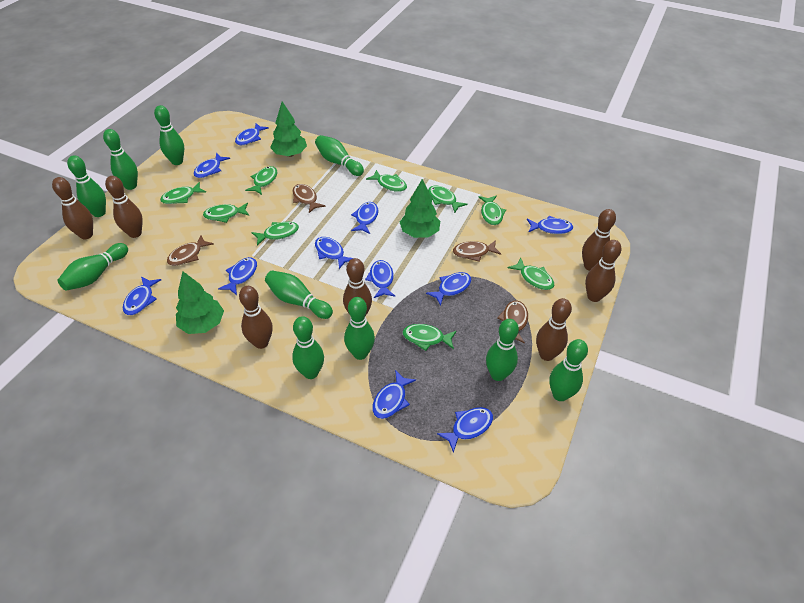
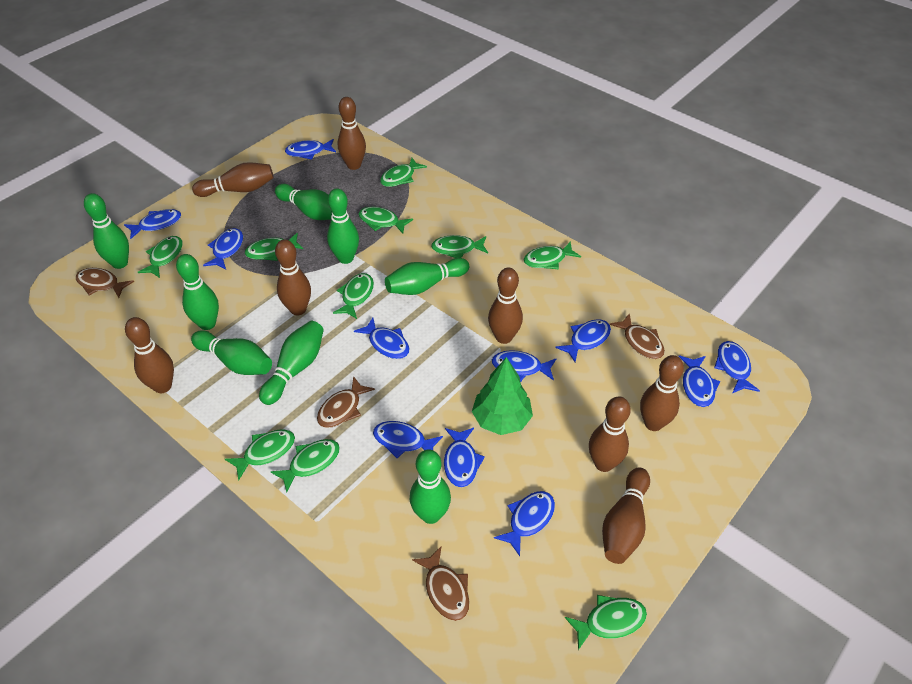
brown bowling pin: 7 -> 8
green bowling pin: 10 -> 8
green fish: 9 -> 10
green tree: 3 -> 1

